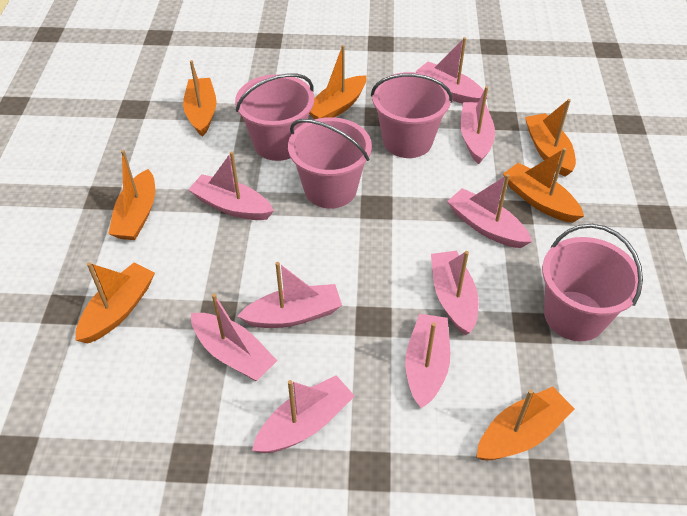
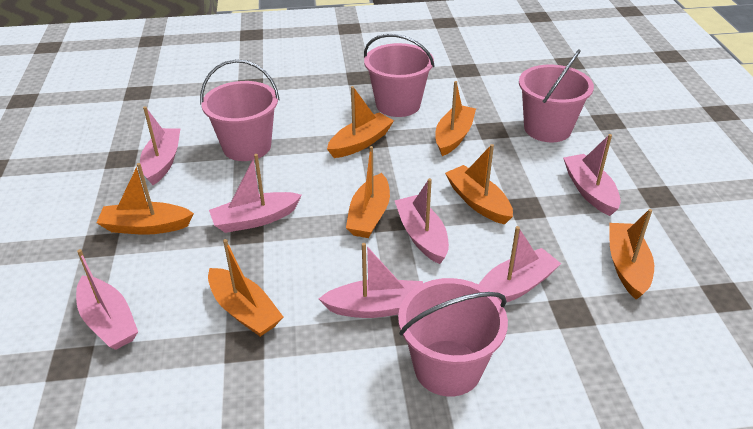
pink boat: 9 -> 7

